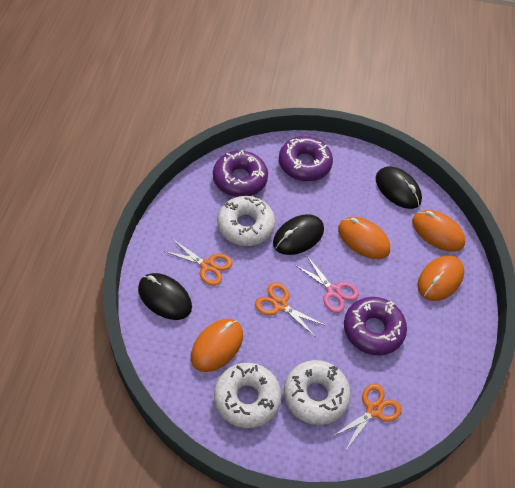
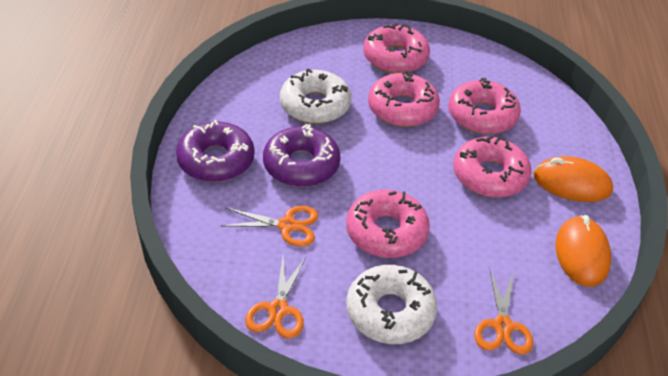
black mouse: 3 -> 0
orange mouse: 4 -> 2
pink donut: 0 -> 5
pink scissors: 1 -> 0
purple donut: 3 -> 2
white donut: 3 -> 2

